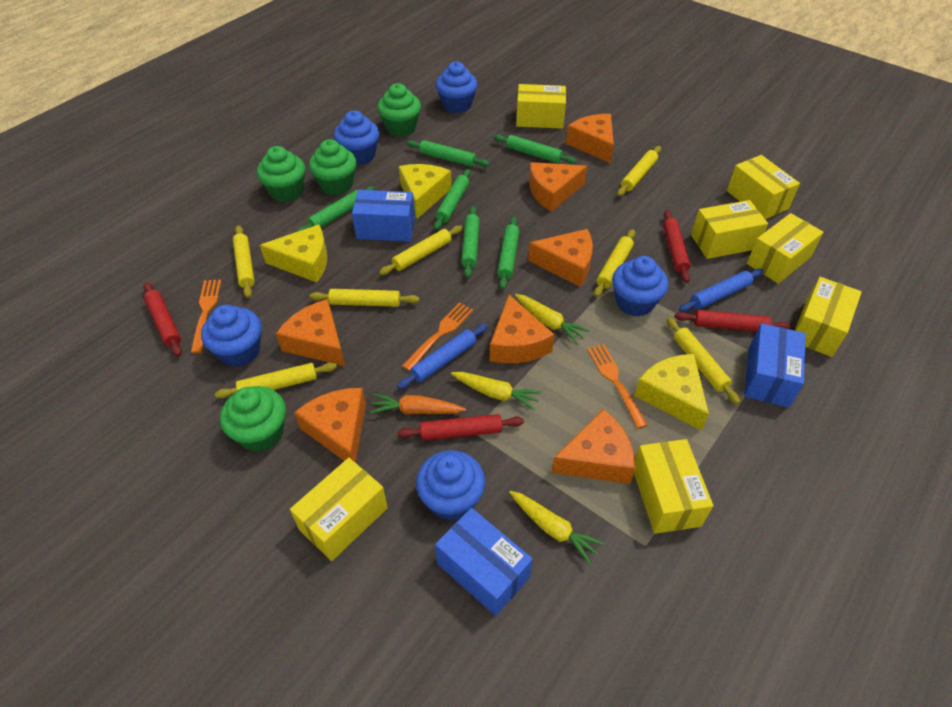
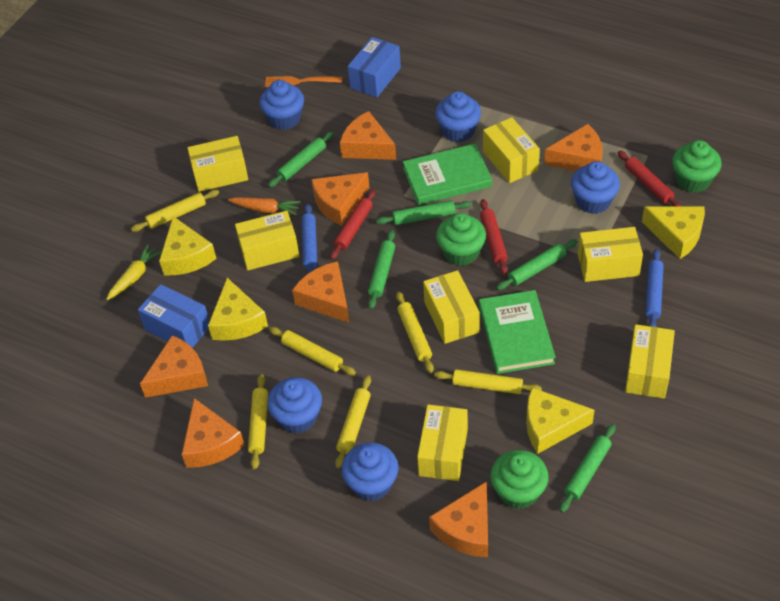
blue box: 3 -> 2
green book: 0 -> 2
green cupcake: 4 -> 3
green rolling pin: 6 -> 5
orange fork: 3 -> 1
red rolling pin: 4 -> 3
yellow carrot: 3 -> 1
yellow cheese: 3 -> 4
yellow rolling pin: 7 -> 6

